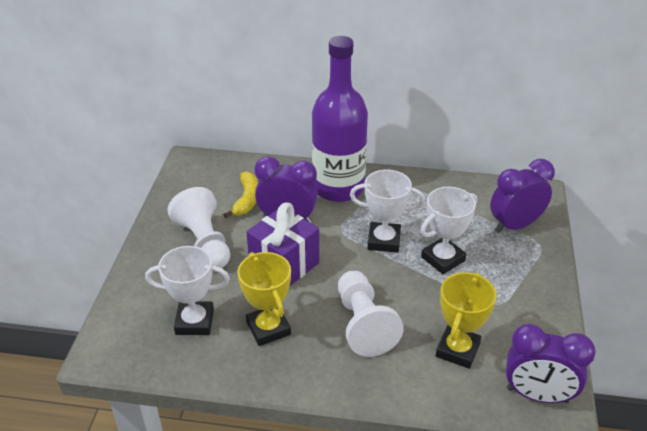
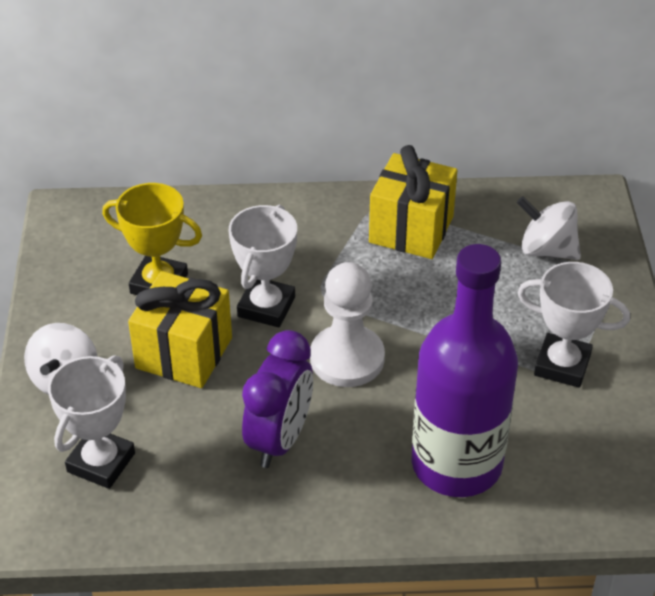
purple clock: 3 -> 1
purple gift: 1 -> 0
white pawn: 2 -> 1
white spinning top: 0 -> 2
yellow banana: 1 -> 0
yellow gift: 0 -> 2
yellow trophy: 2 -> 1

